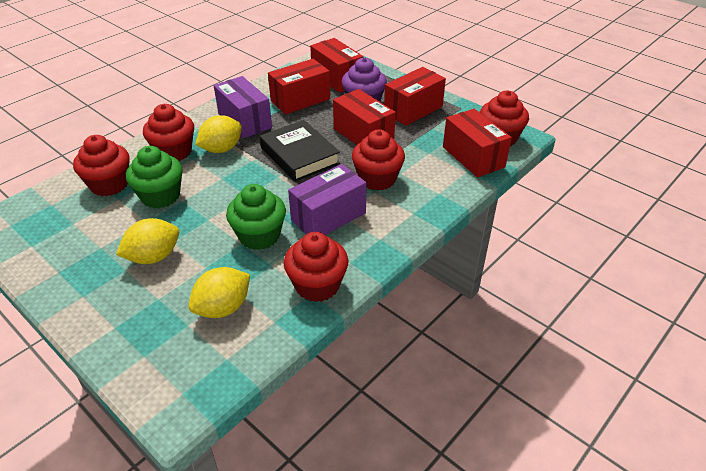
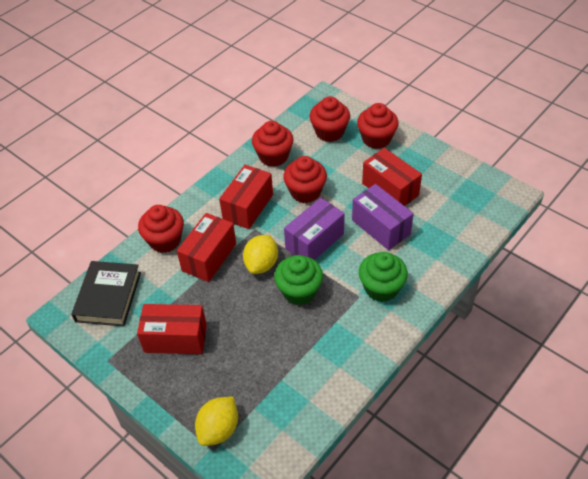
purple cupcake: 1 -> 0
red box: 5 -> 4
yellow lemon: 3 -> 2

